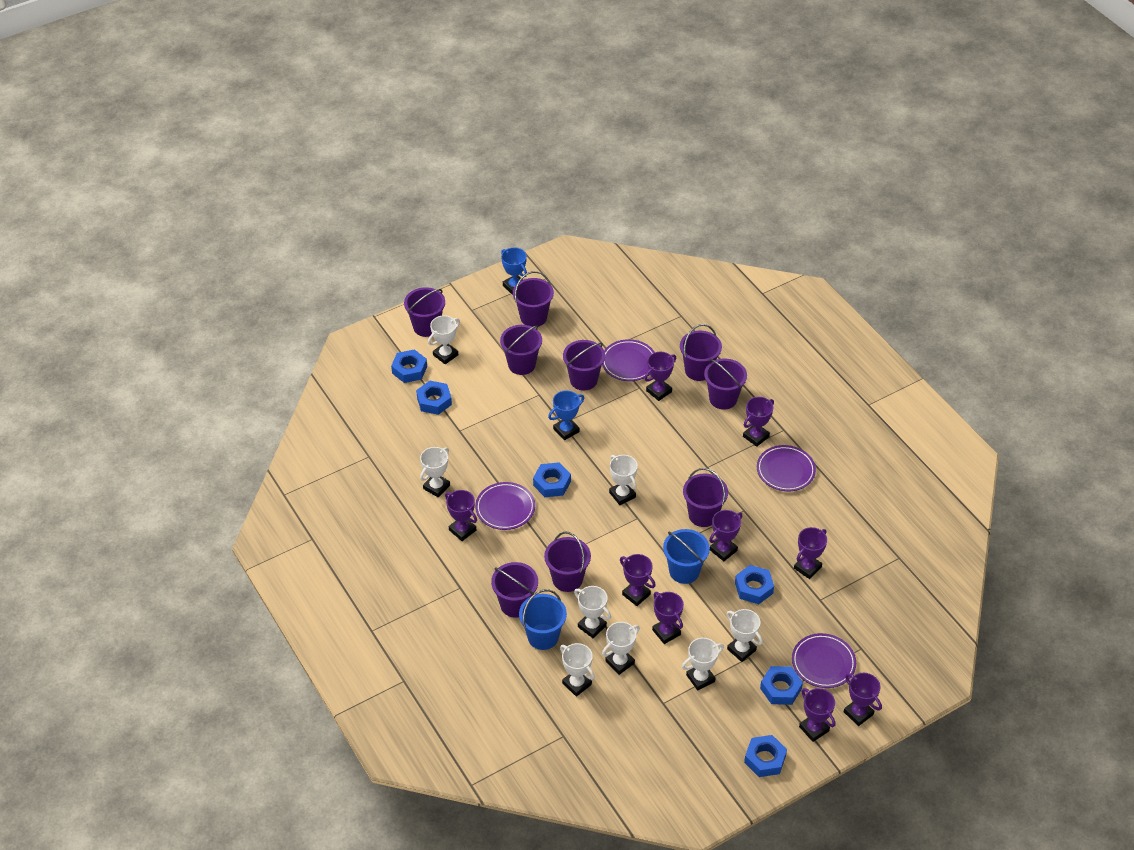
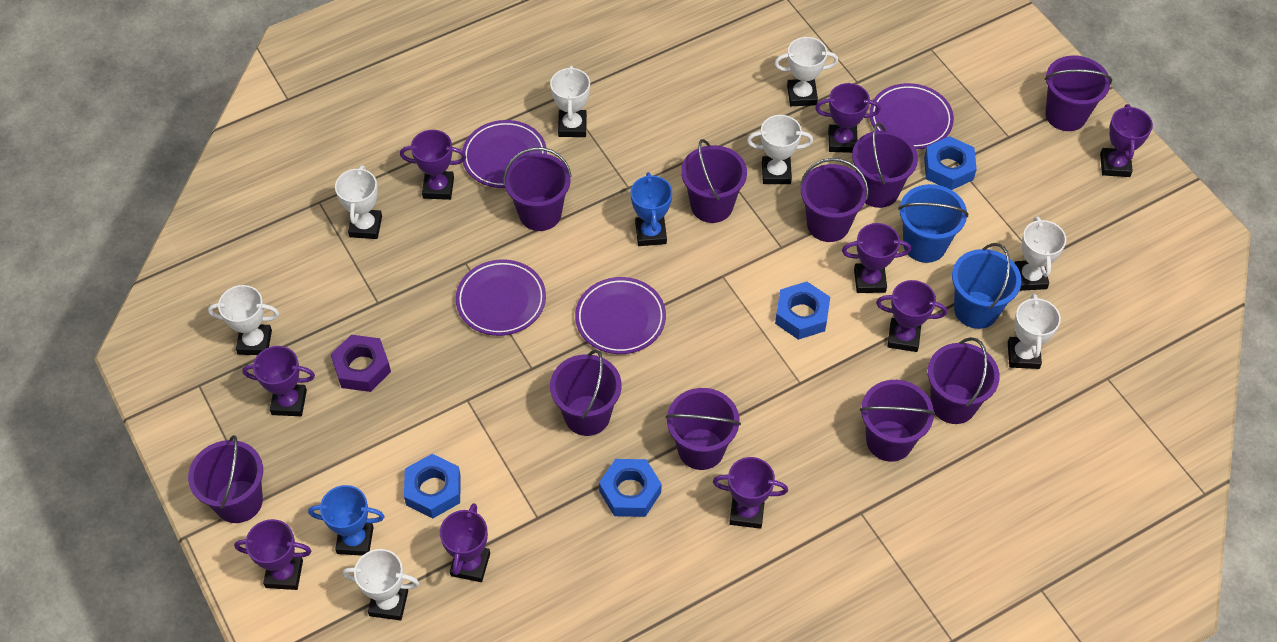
blue nut: 6 -> 4
purple bucket: 9 -> 10
purple nut: 0 -> 1

